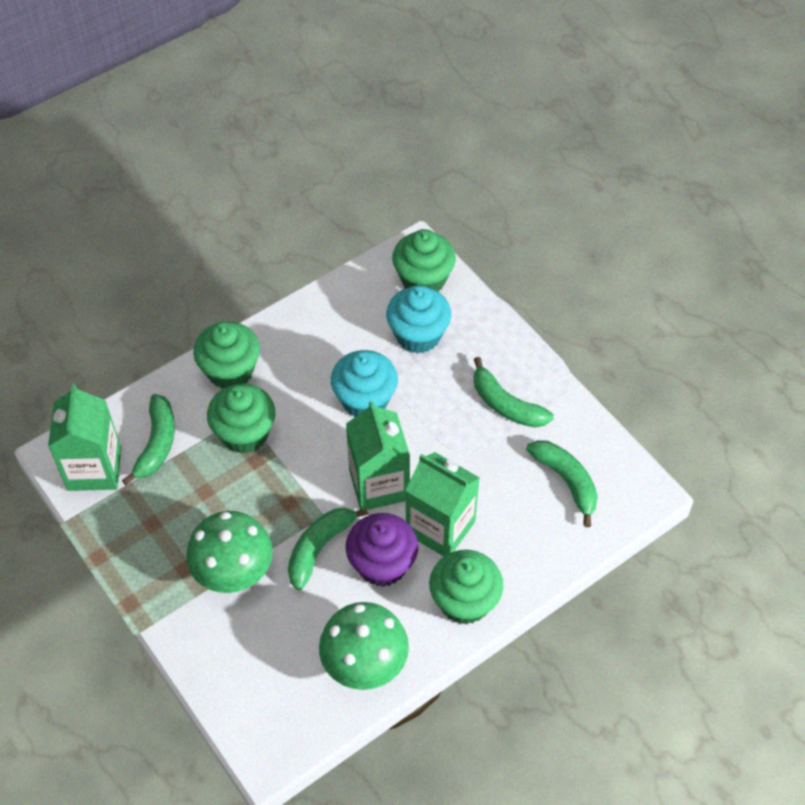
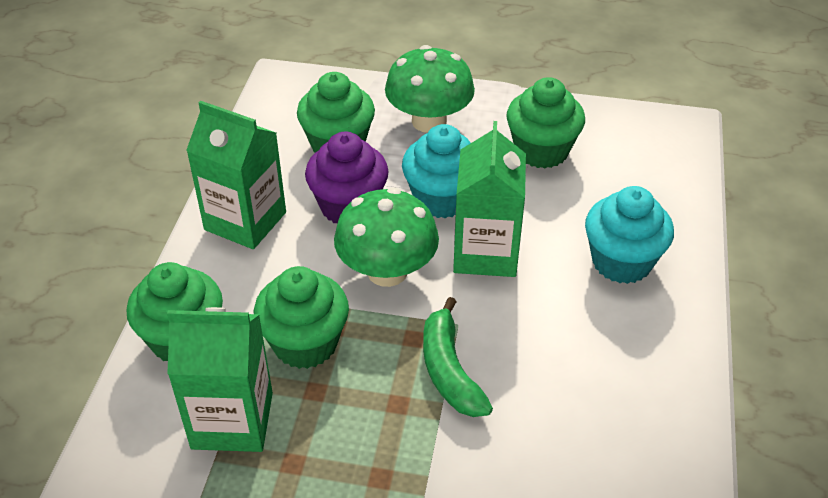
green banana: 4 -> 1

